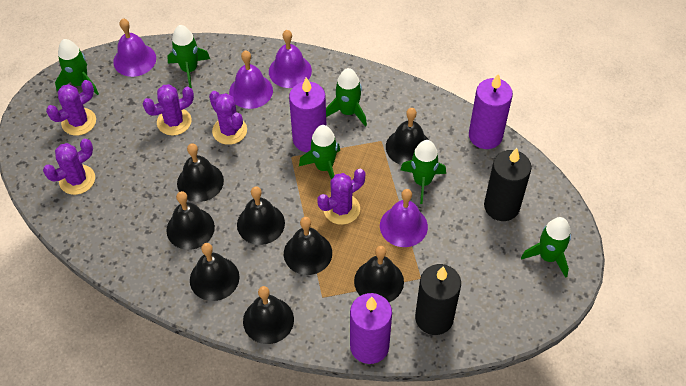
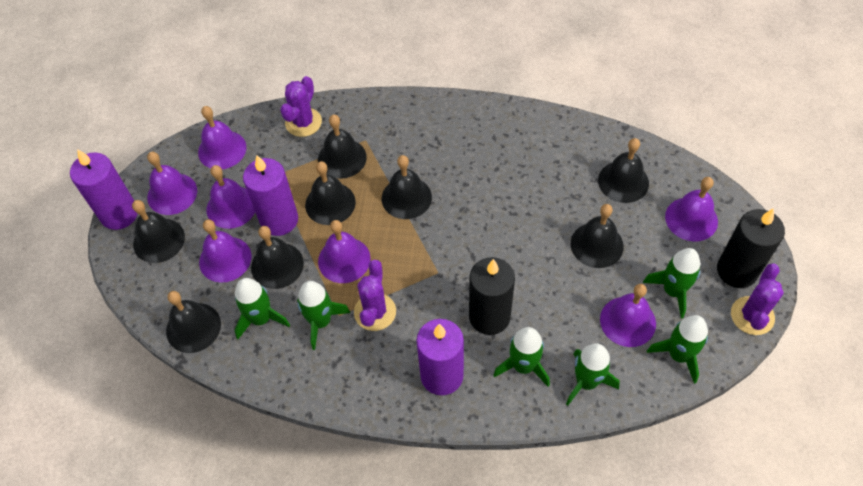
purple bell: 4 -> 7
purple cactus: 5 -> 3

